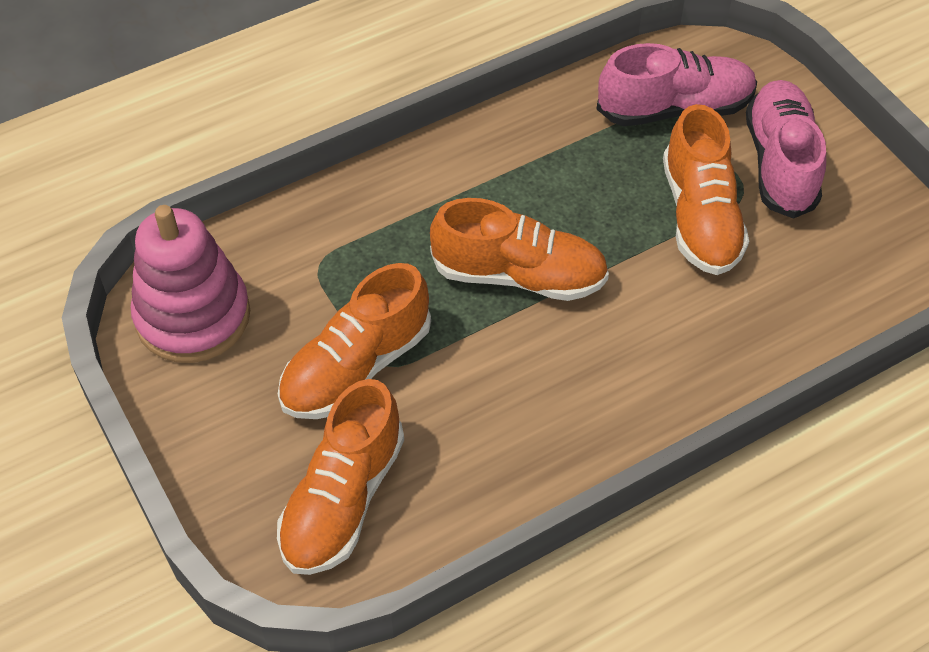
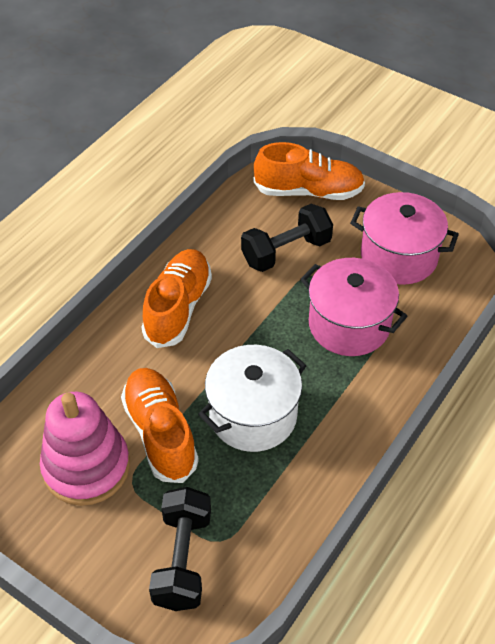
black dumbbell: 0 -> 2
orange shoe: 4 -> 3
pink pot: 0 -> 2
pink shoe: 2 -> 0
white pot: 0 -> 1

